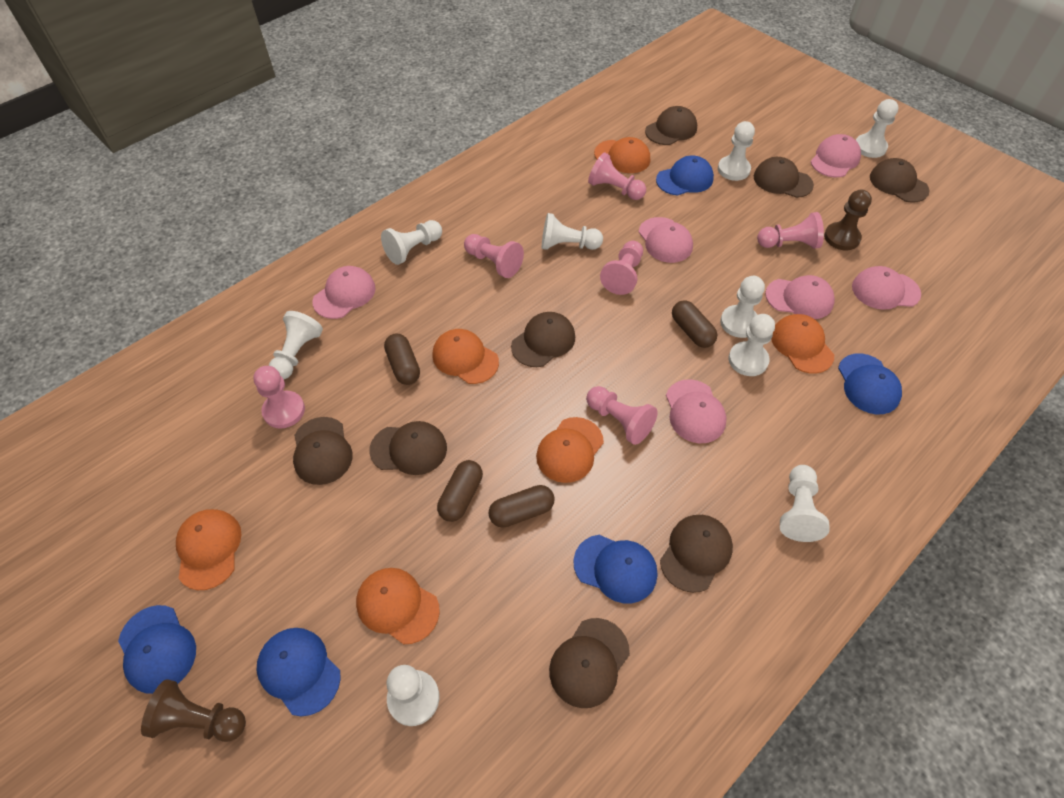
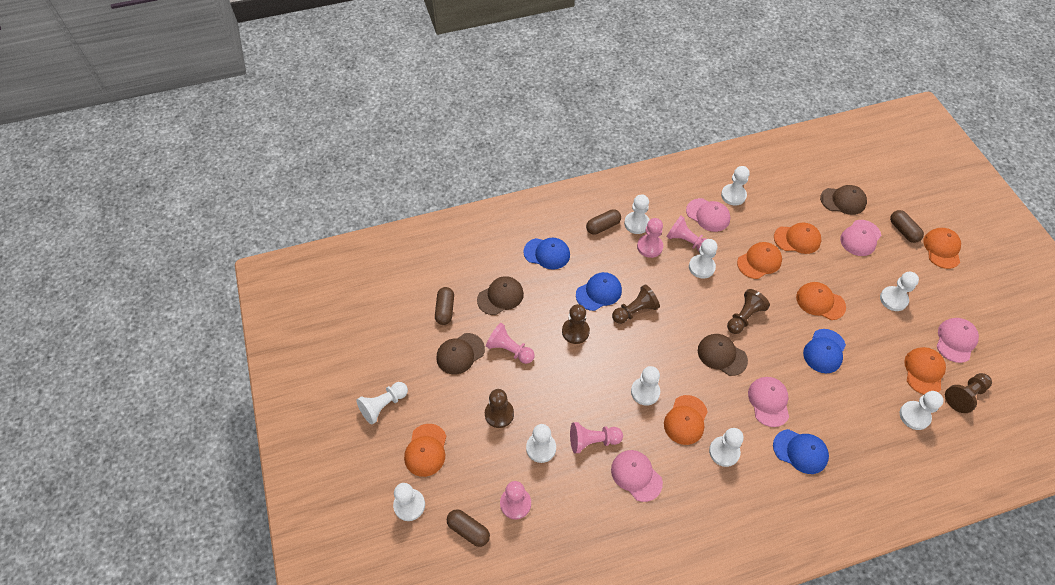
blue cap: 5 -> 4
brown cap: 8 -> 4
brown pawn: 2 -> 5
orange cap: 6 -> 7
pink cap: 6 -> 5
pink pawn: 6 -> 5
white pawn: 9 -> 10

